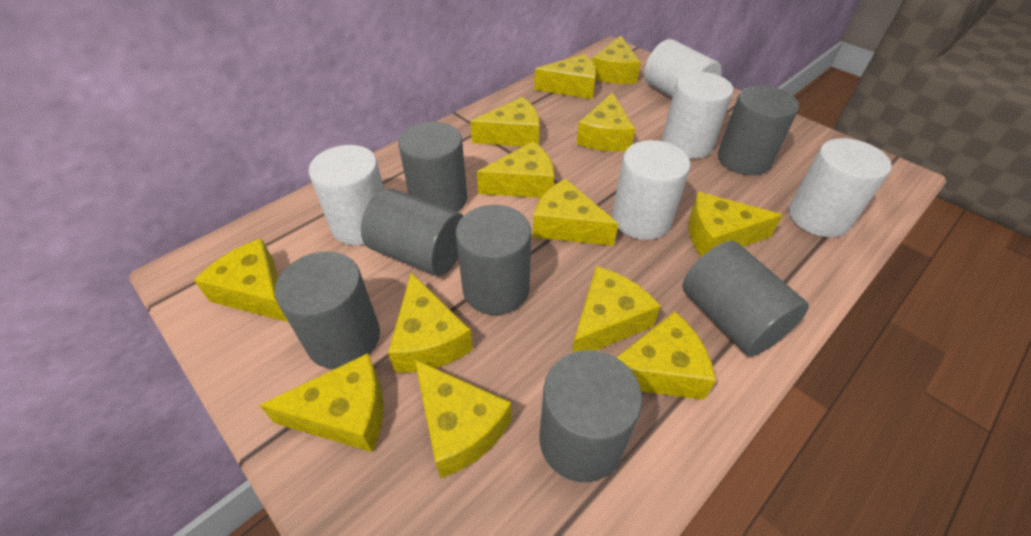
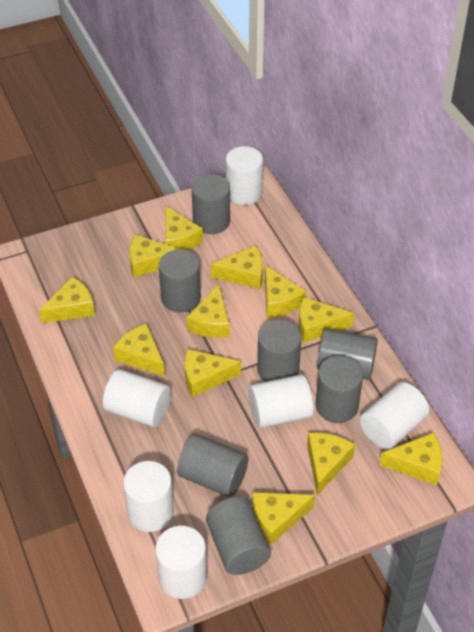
white cylinder: 5 -> 6
yellow cheese: 13 -> 12

